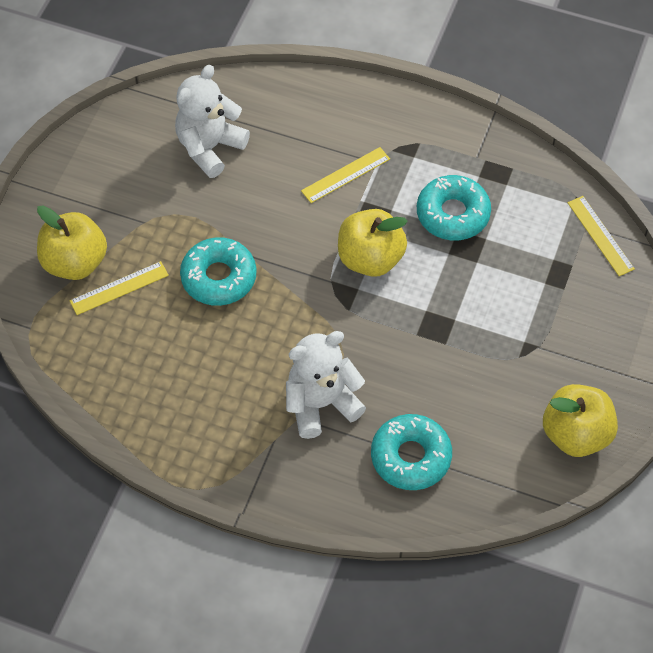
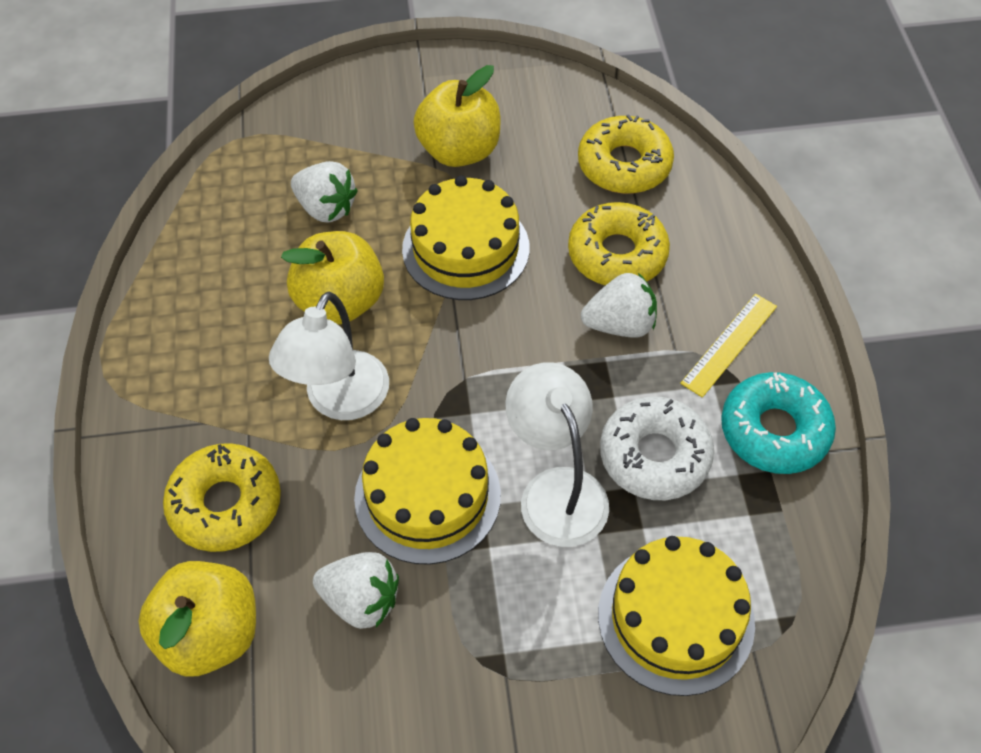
turquoise donut: 3 -> 1
white donut: 0 -> 1
white lamp: 0 -> 2
white strawberry: 0 -> 3
white teddy bear: 2 -> 0
yellow cake: 0 -> 3
yellow donut: 0 -> 3
yellow ruler: 3 -> 1

